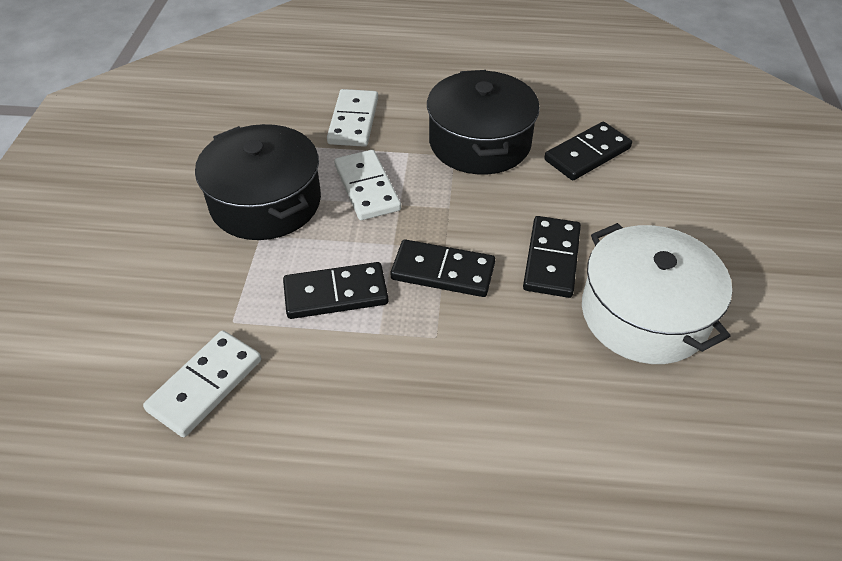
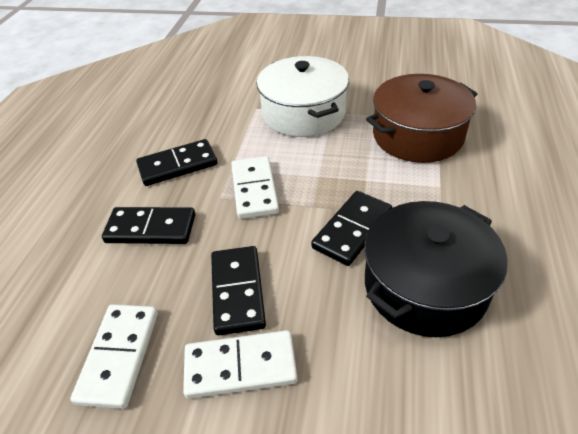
black pot: 2 -> 1
brown pot: 0 -> 1

